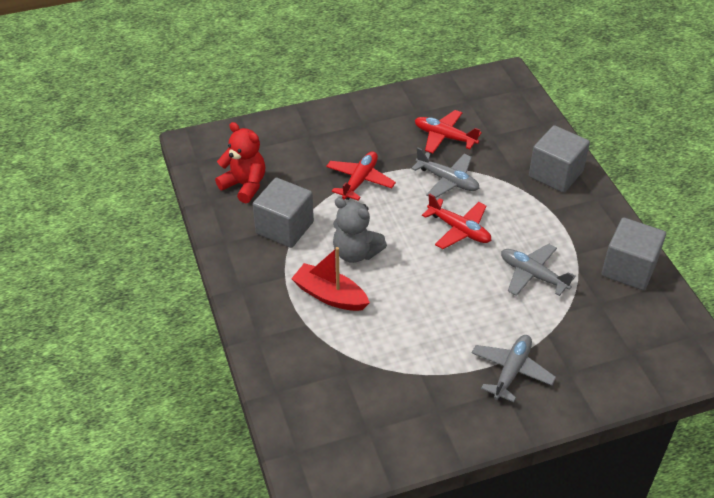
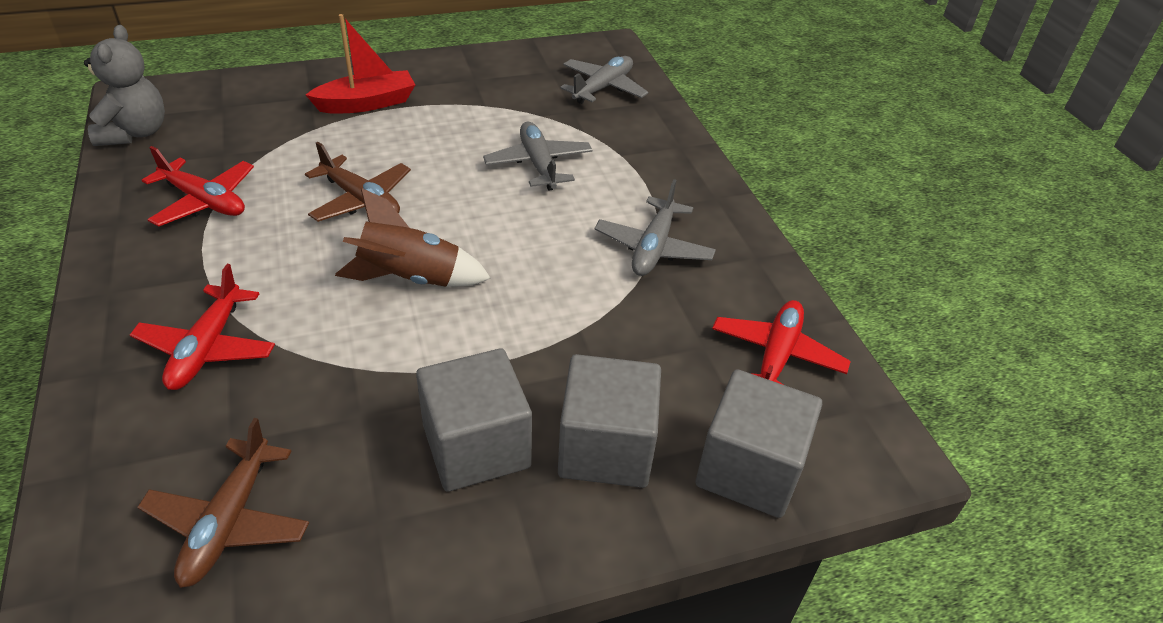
brown plane: 0 -> 2
brown rocket: 0 -> 1
red teddy bear: 1 -> 0

